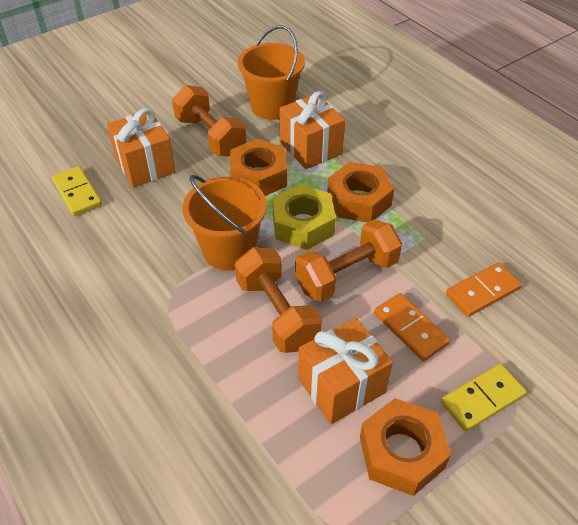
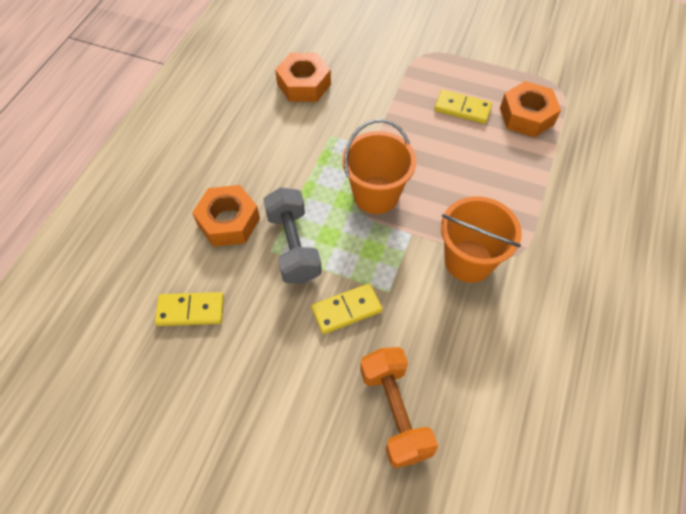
grey dumbbell: 0 -> 1
orange domino: 2 -> 0
orange dumbbell: 3 -> 1
orange gift: 3 -> 0
yellow domino: 2 -> 3
yellow nut: 1 -> 0

